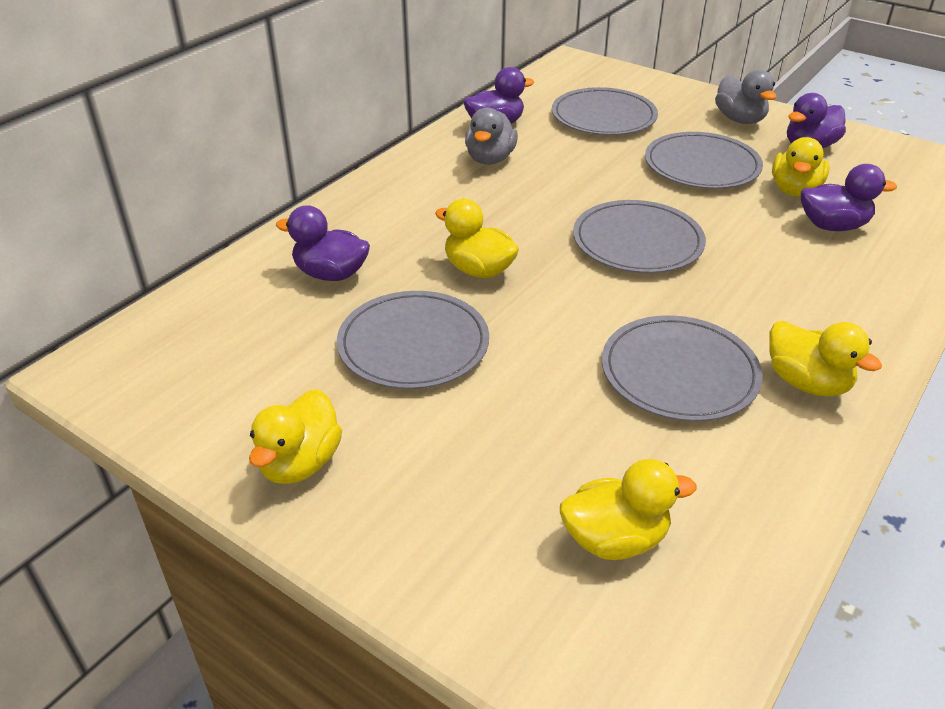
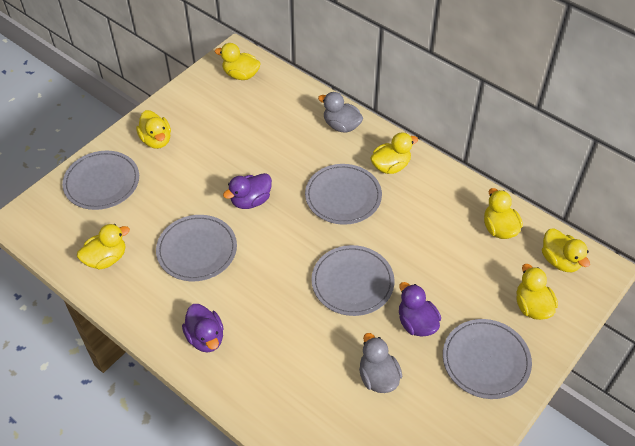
purple duck: 4 -> 3
yellow duck: 5 -> 7

